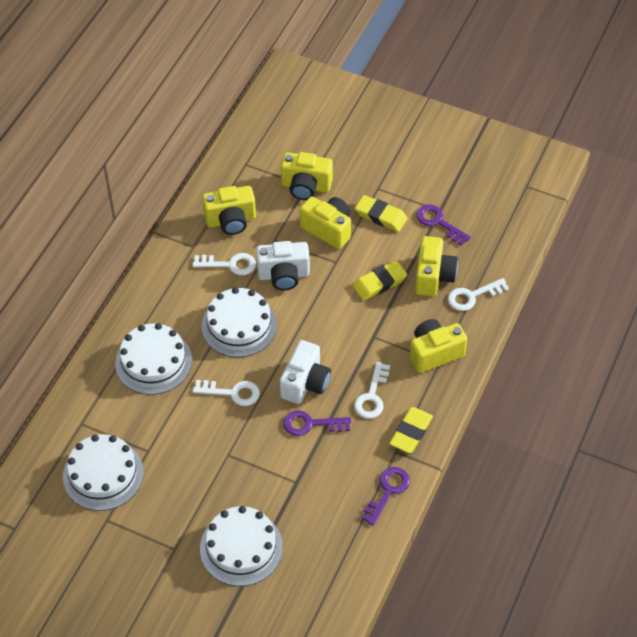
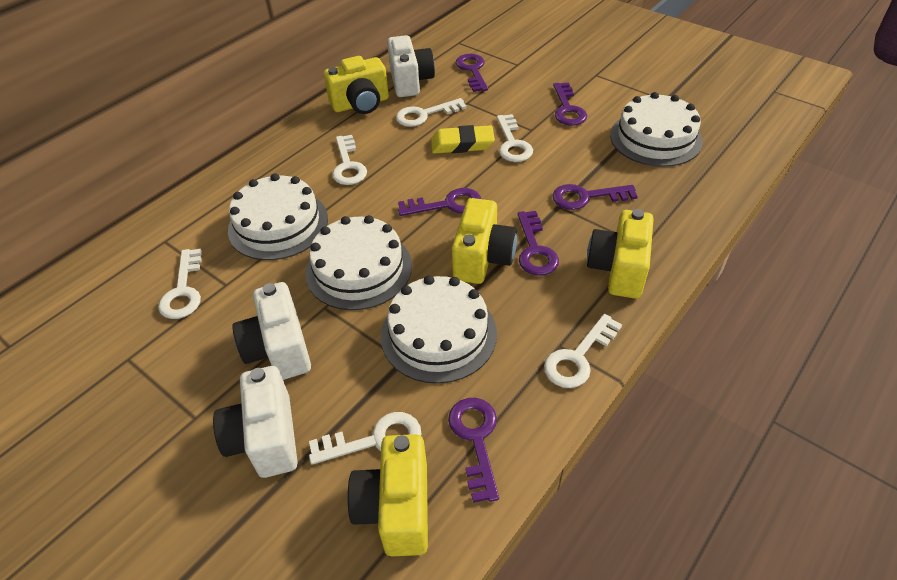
purple key: 3 -> 6
white camera: 2 -> 3
white key: 4 -> 6
yellow camera: 5 -> 4
yellow eraser: 3 -> 1

